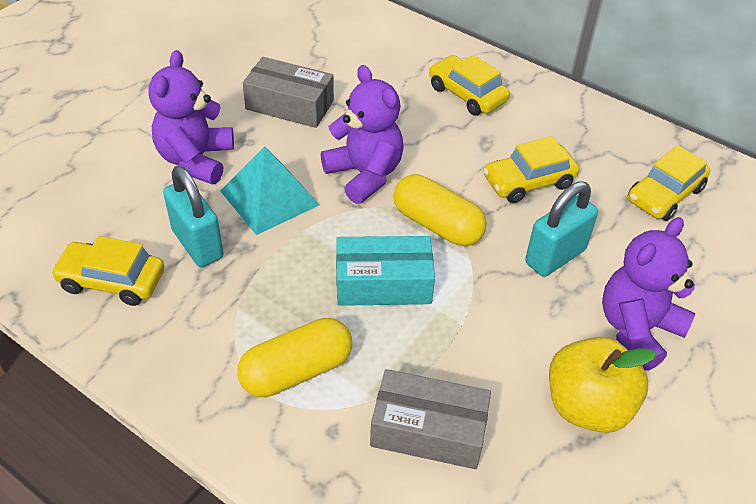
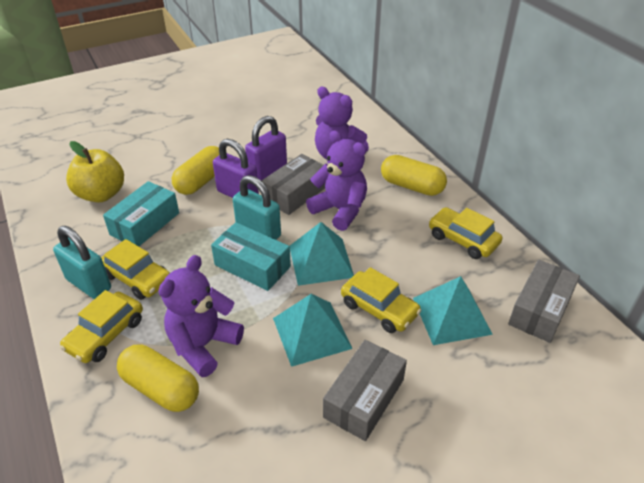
grey box: 2 -> 3
purple padlock: 0 -> 2
turquoise box: 1 -> 2
turquoise pyramid: 1 -> 3
yellow capsule: 2 -> 3

